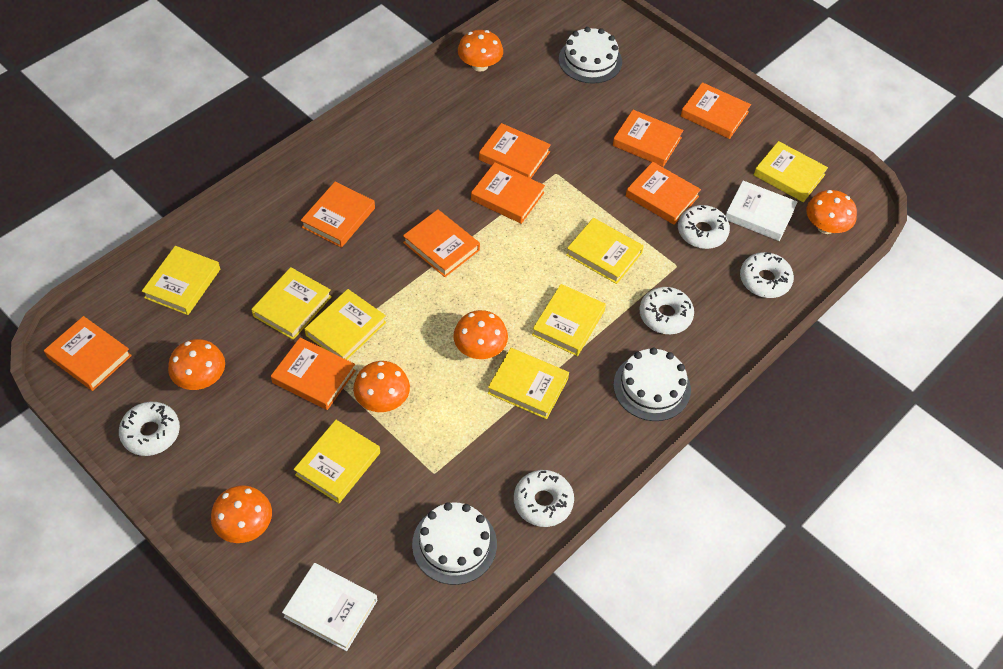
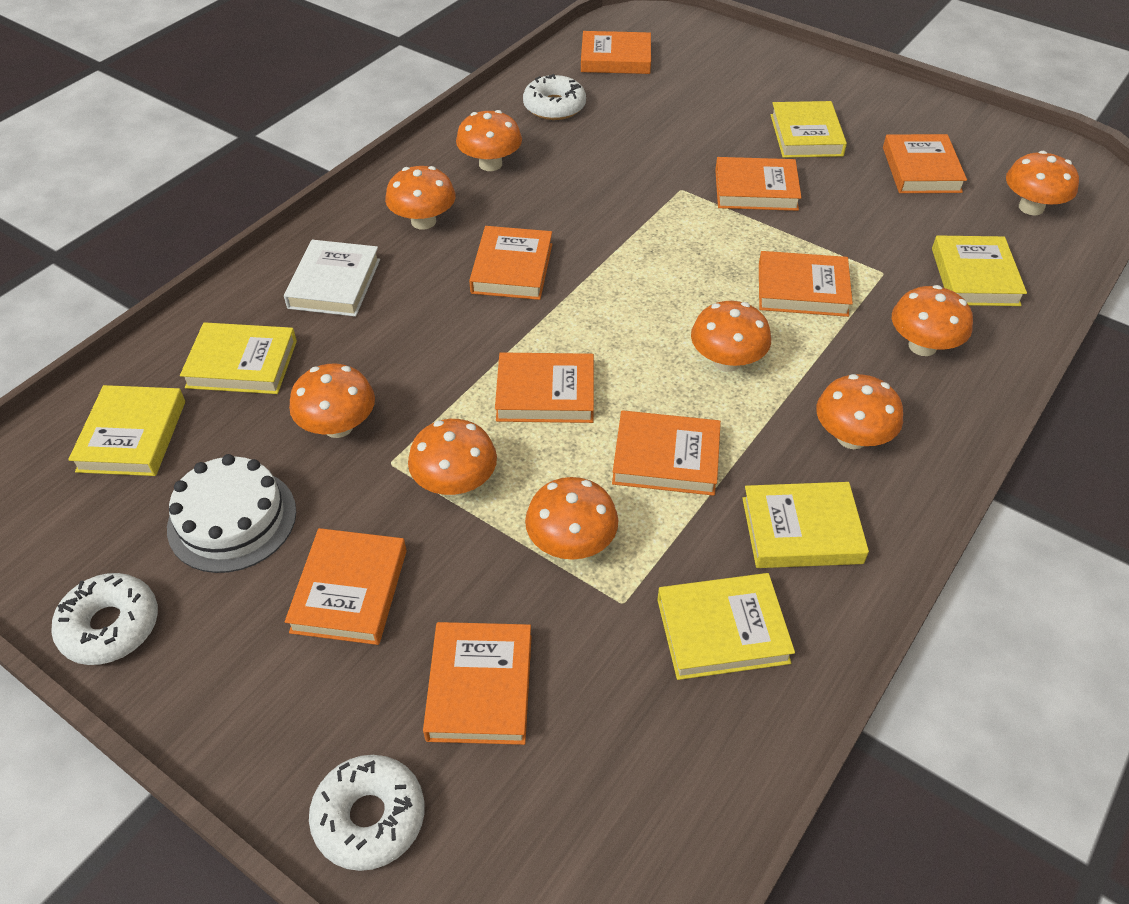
orange mushroom: 6 -> 9
white book: 2 -> 1
white cake: 3 -> 1
white donut: 5 -> 3
yellow book: 8 -> 6

